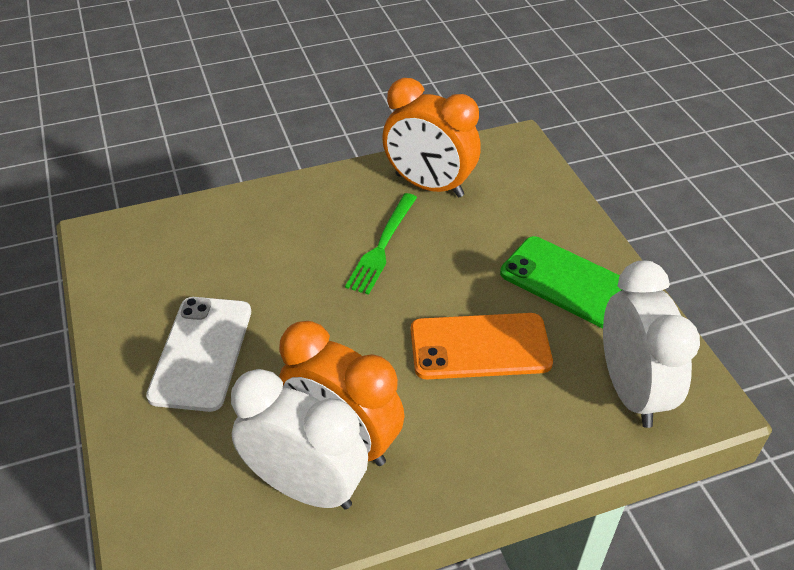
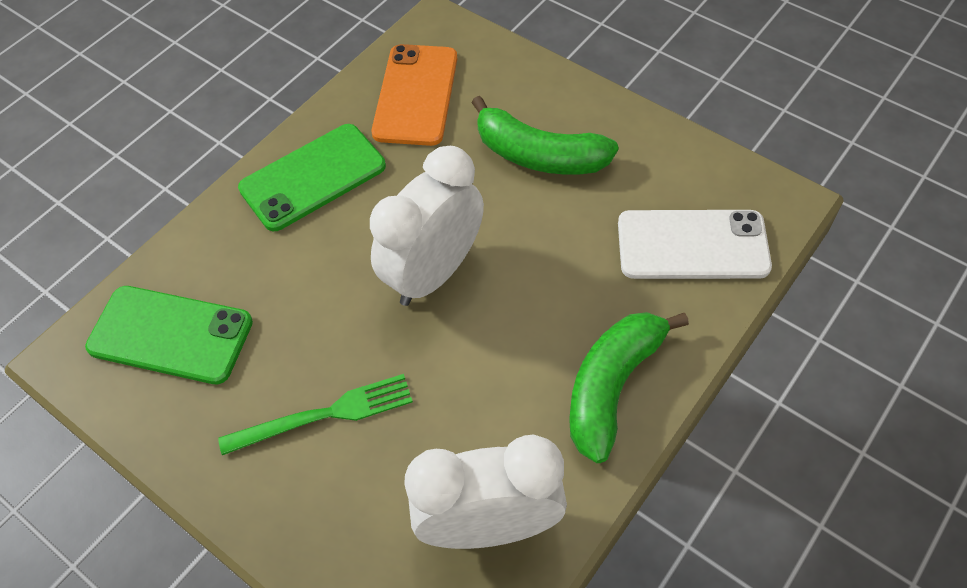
green banana: 0 -> 2
green phone: 1 -> 2
orange clock: 2 -> 0

